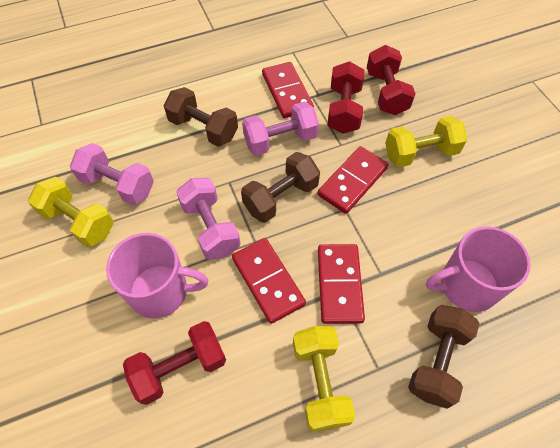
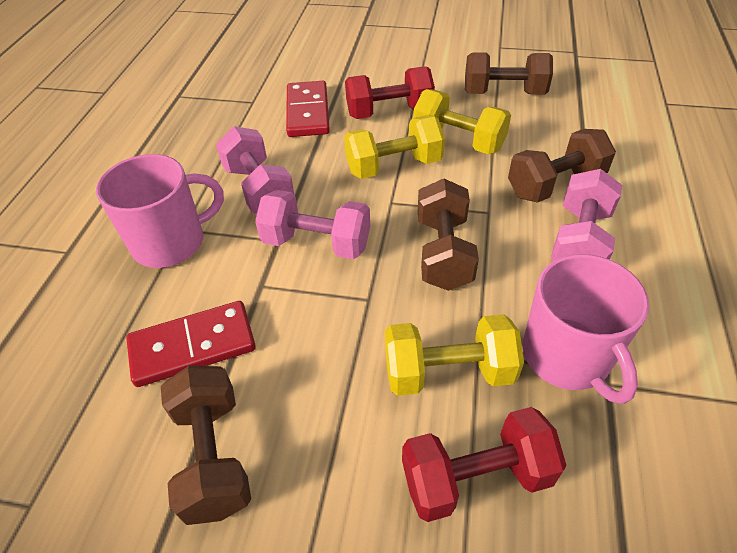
brown dumbbell: 3 -> 4
red domino: 4 -> 2
red dumbbell: 3 -> 2

